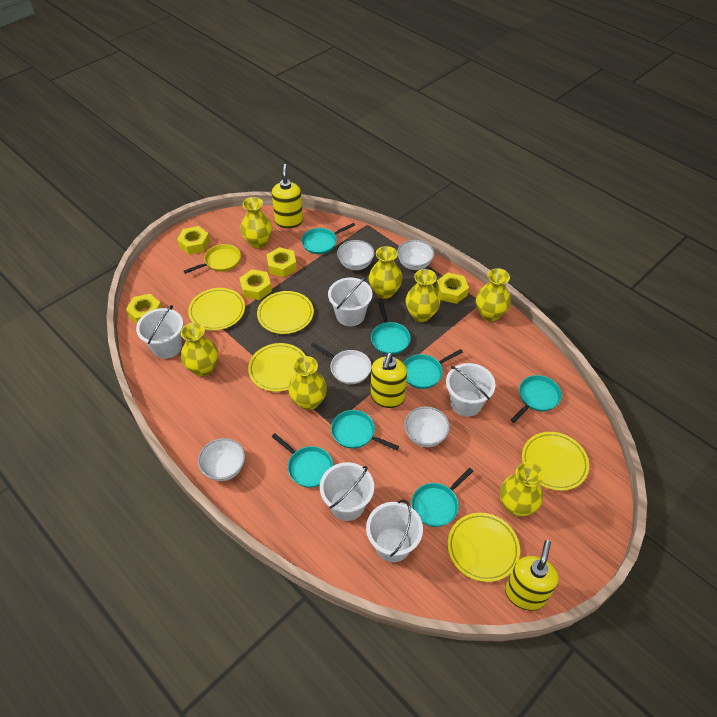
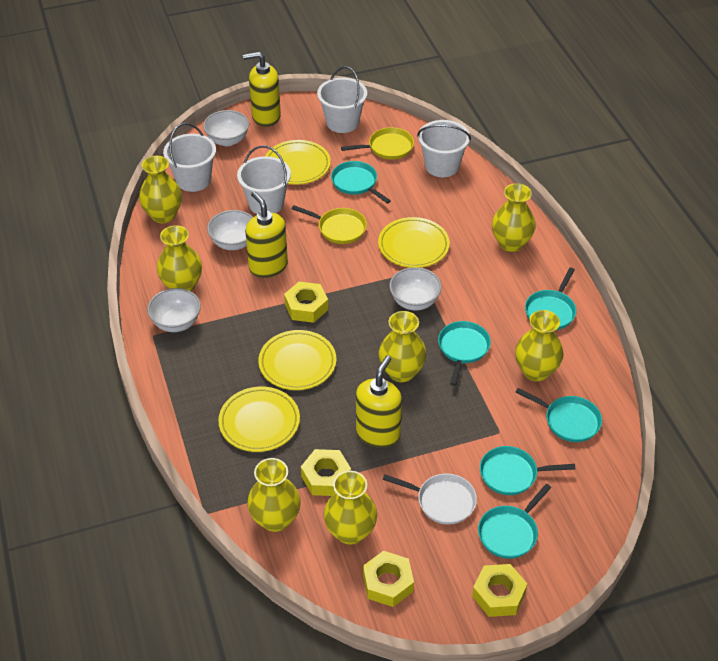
turquoise pan: 7 -> 6
white bucket: 5 -> 4
yellow nut: 5 -> 4
yellow pan: 1 -> 2
yellow plate: 5 -> 4

